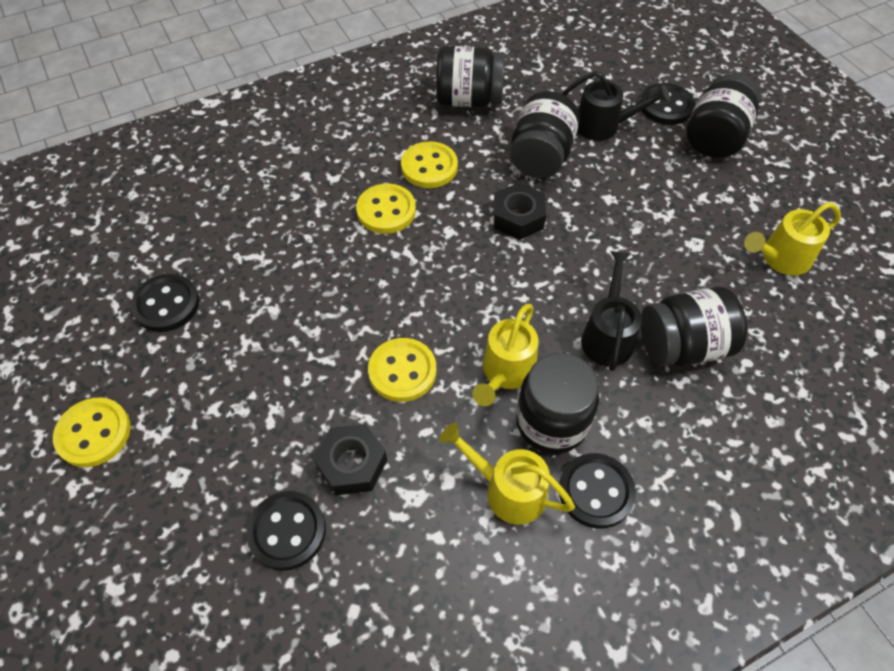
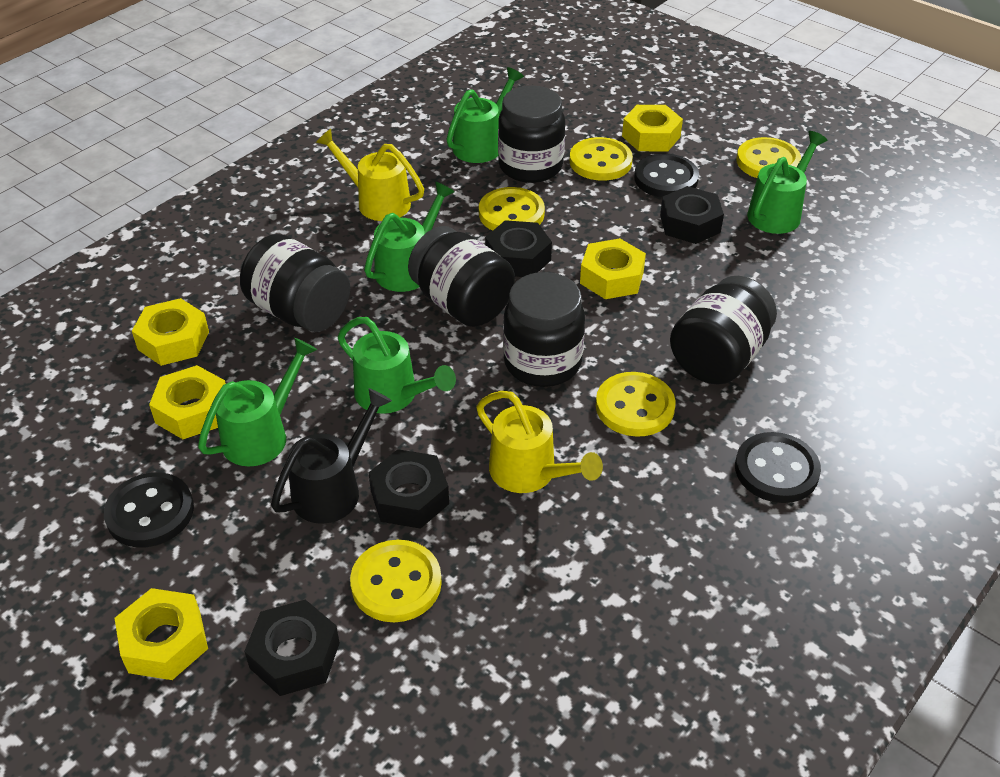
black button: 4 -> 3
black nut: 2 -> 4
black watering can: 2 -> 1
green watering can: 0 -> 5
yellow button: 4 -> 5
yellow nut: 0 -> 5
yellow watering can: 3 -> 2

